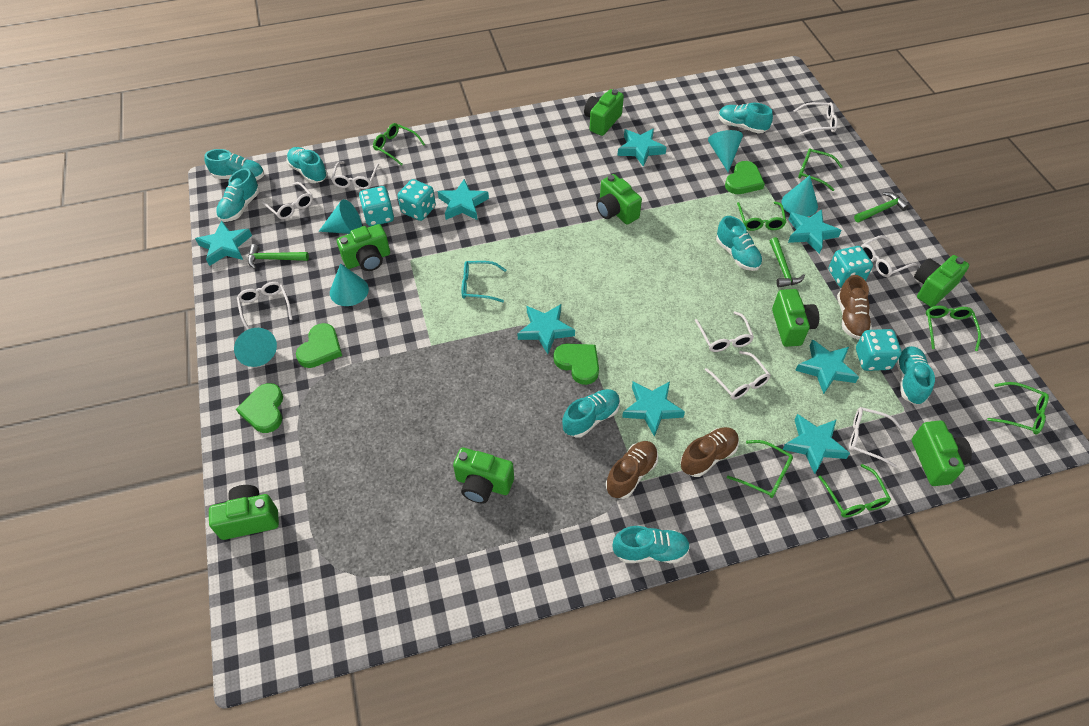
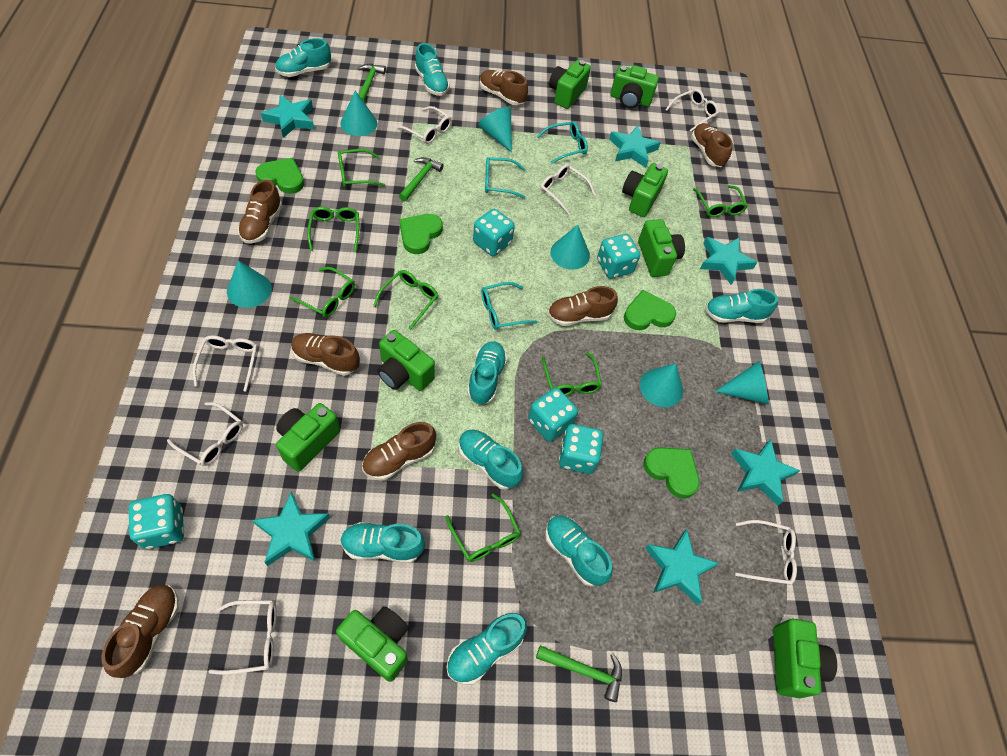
brown shoe: 3 -> 7
turquoise cone: 5 -> 6
turquoise dice: 4 -> 5
turquoise glasses: 1 -> 3
turquoise star: 8 -> 6
white glasses: 8 -> 7

